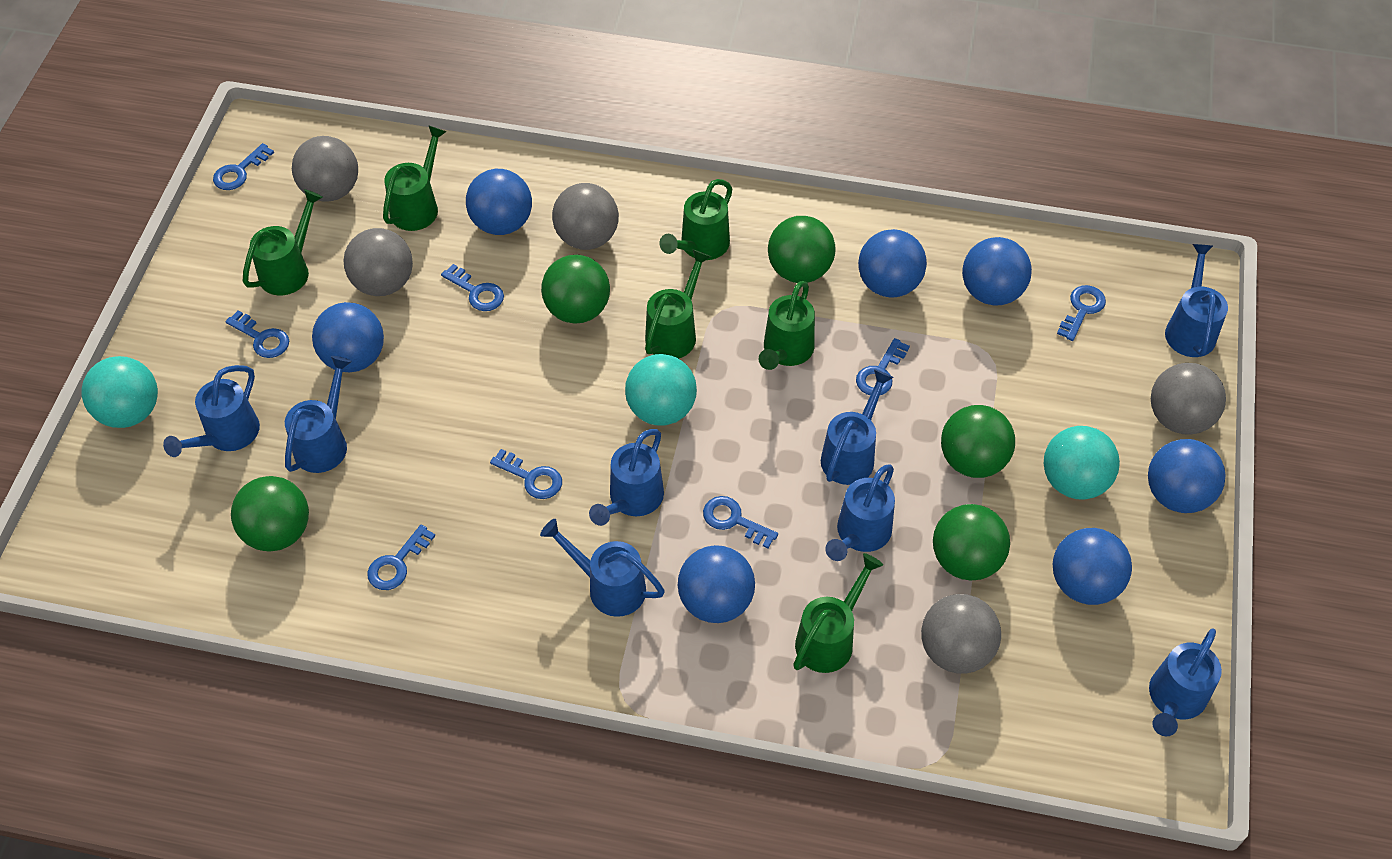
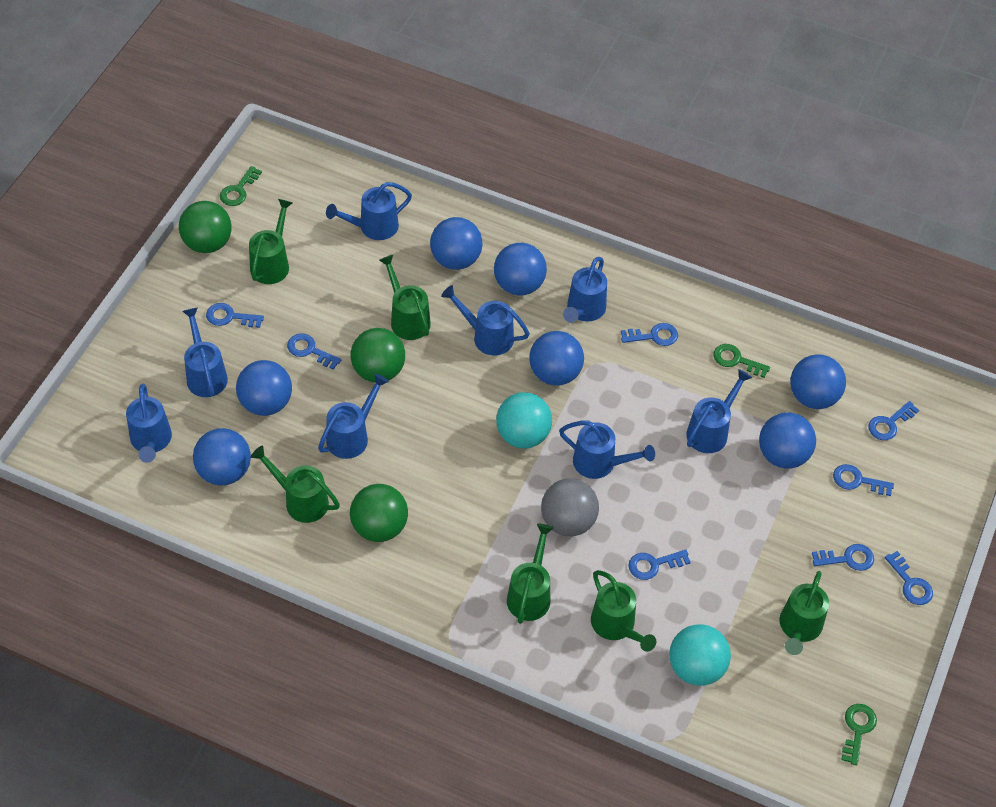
green ball: 5 -> 3
green key: 0 -> 3
grey ball: 5 -> 1
turquoise ball: 3 -> 2

